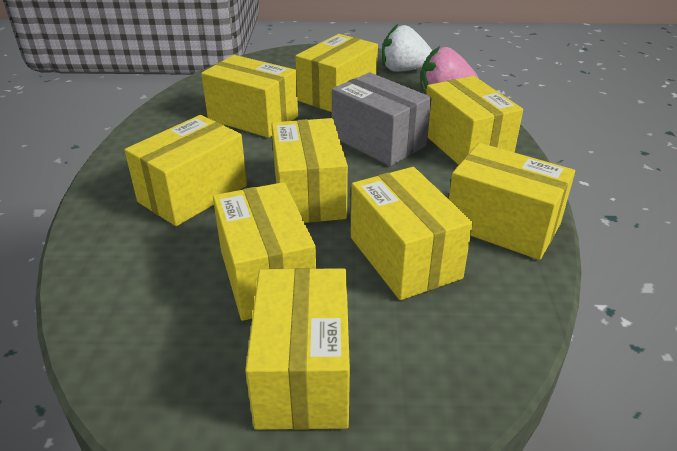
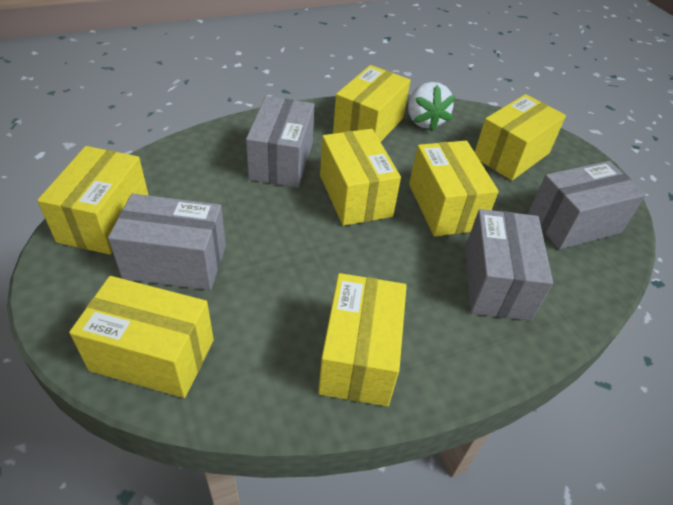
grey box: 1 -> 4
pink strawberry: 1 -> 0
yellow box: 9 -> 7

